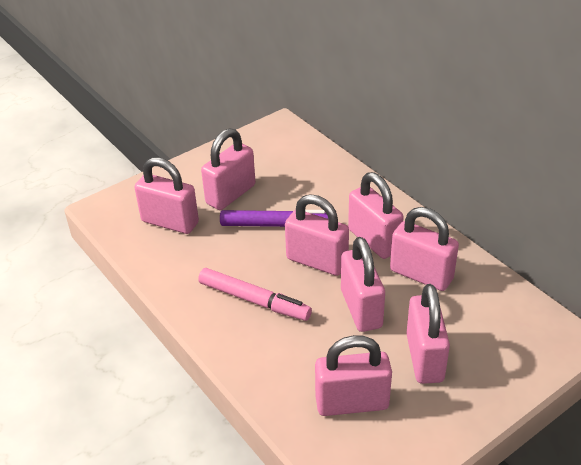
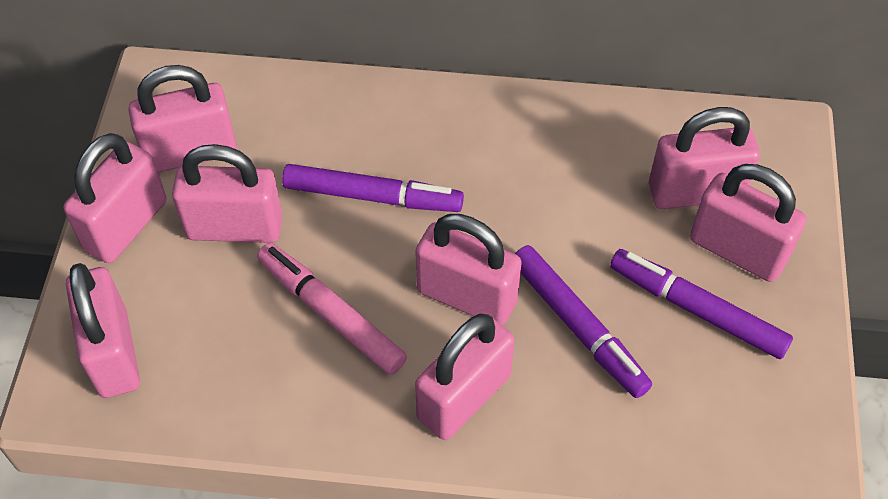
purple marker: 1 -> 3

